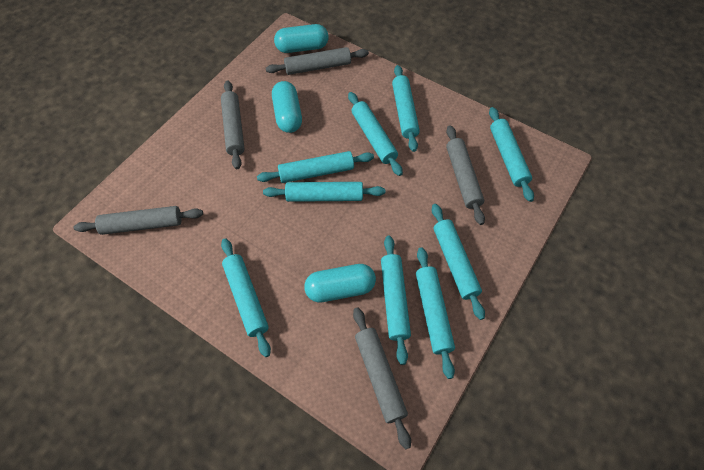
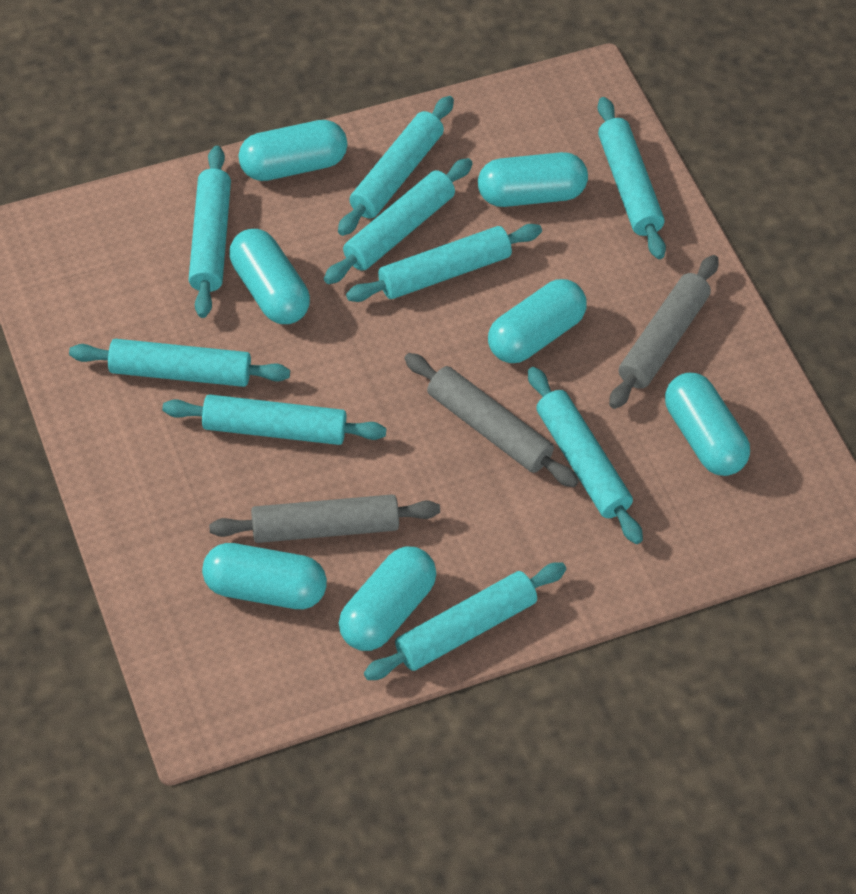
grey rolling pin: 5 -> 3
turquoise capsule: 3 -> 7

